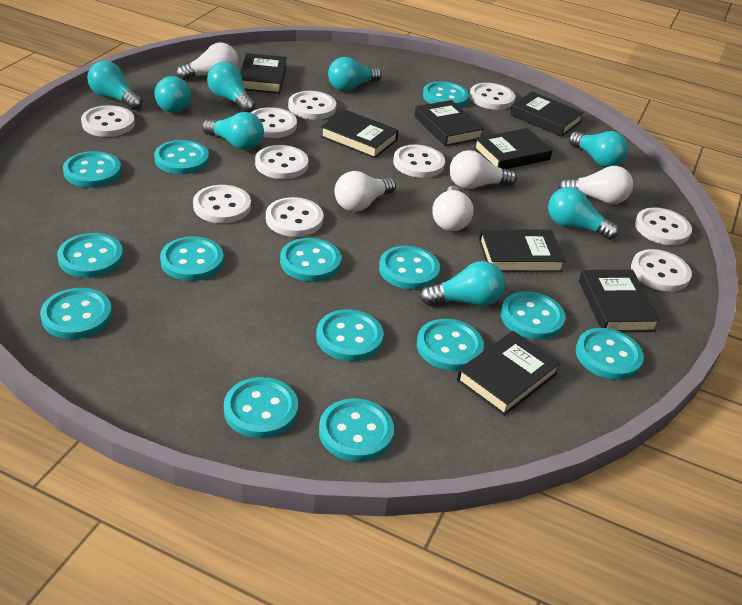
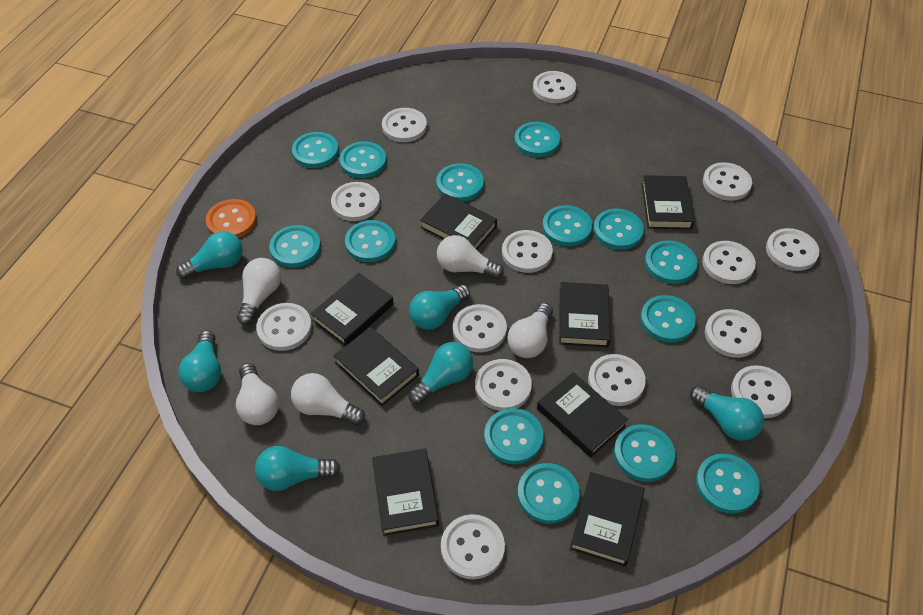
orange button: 0 -> 1
turquoise light bulb: 8 -> 6
white button: 10 -> 14

